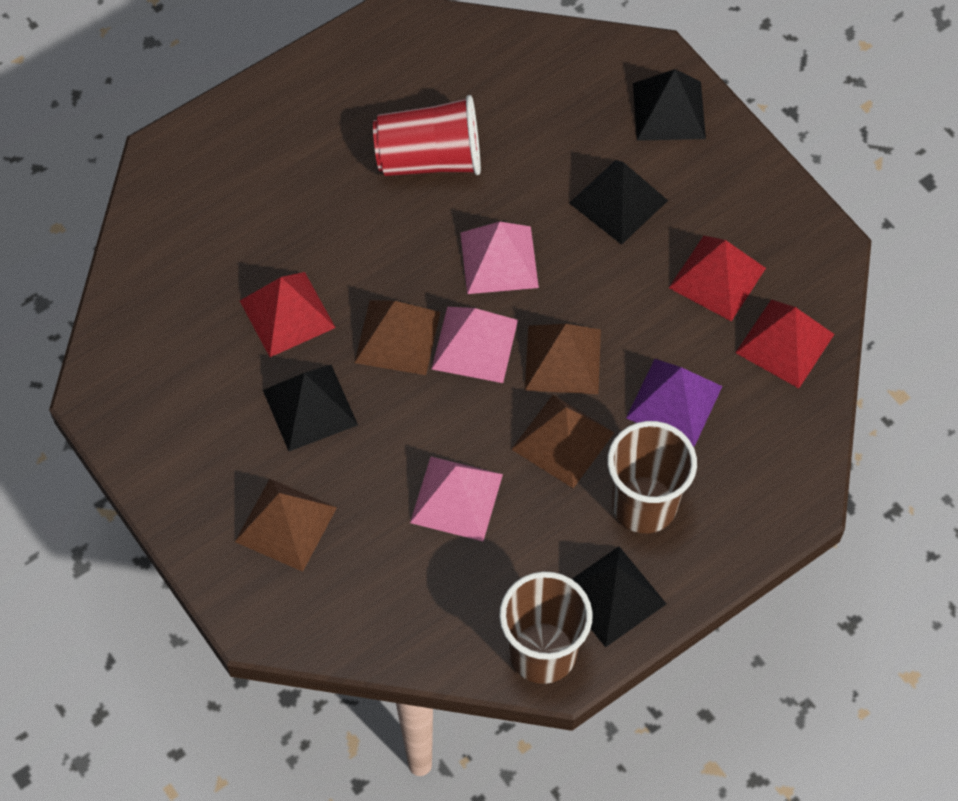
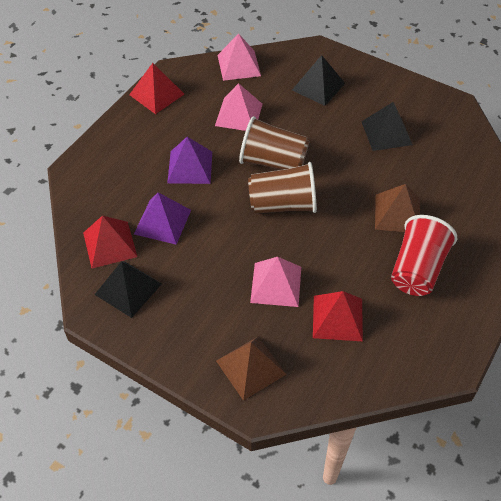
black pyramid: 4 -> 3
brown pyramid: 4 -> 2
purple pyramid: 1 -> 2

